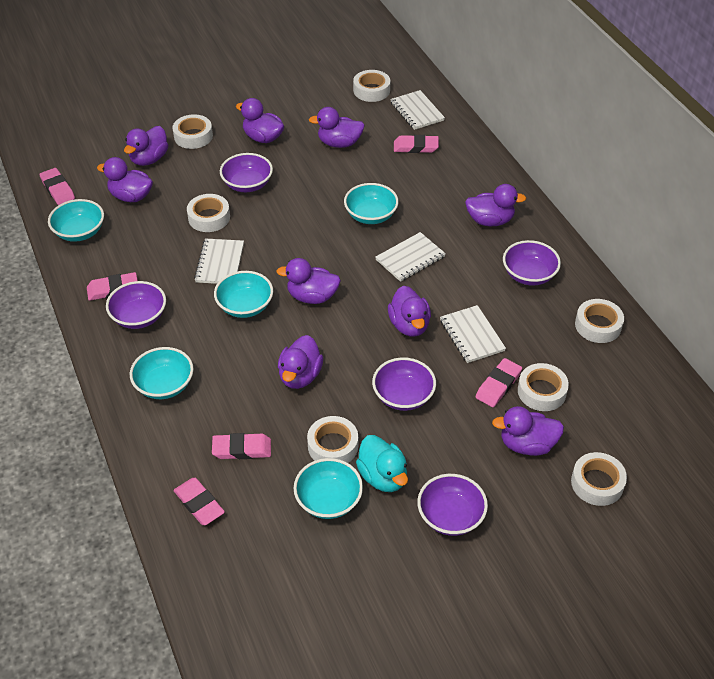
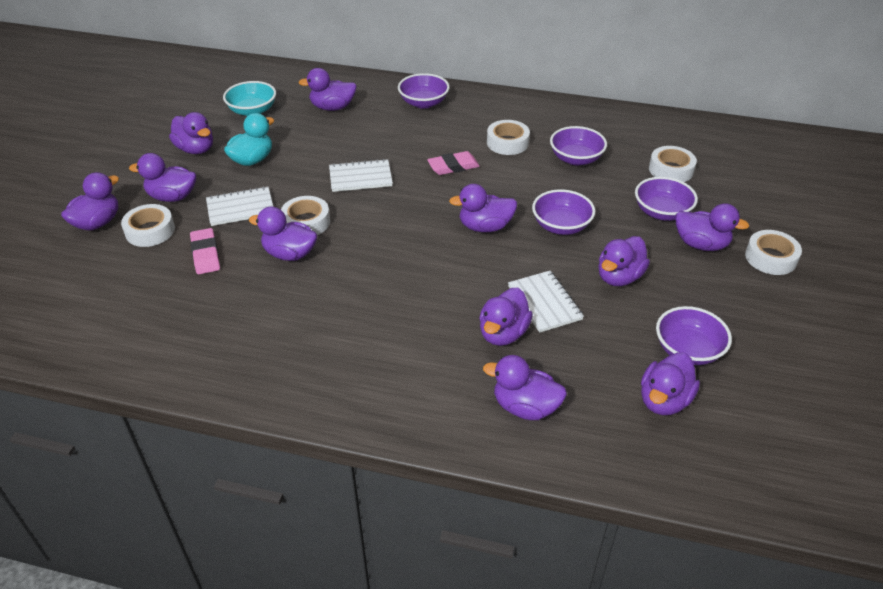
pink eraser: 6 -> 2
purple duck: 9 -> 11
turquoise bowl: 5 -> 1
white notebook: 4 -> 3
white tape: 7 -> 5

